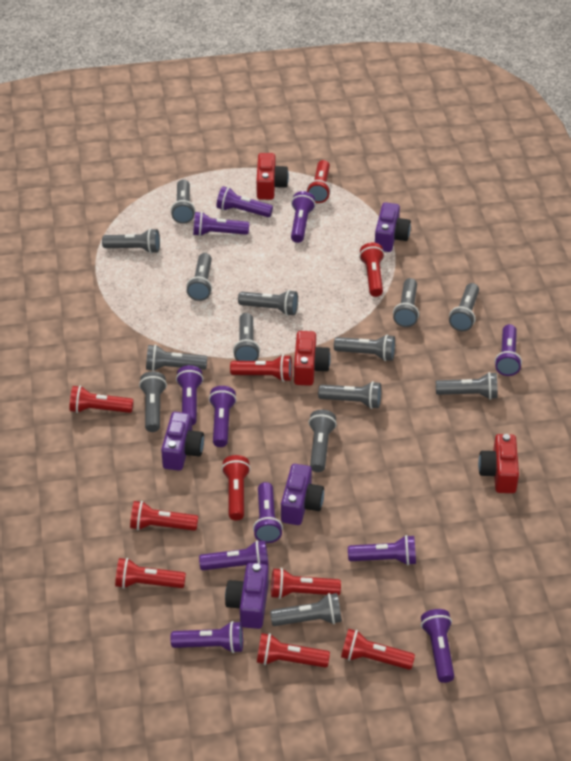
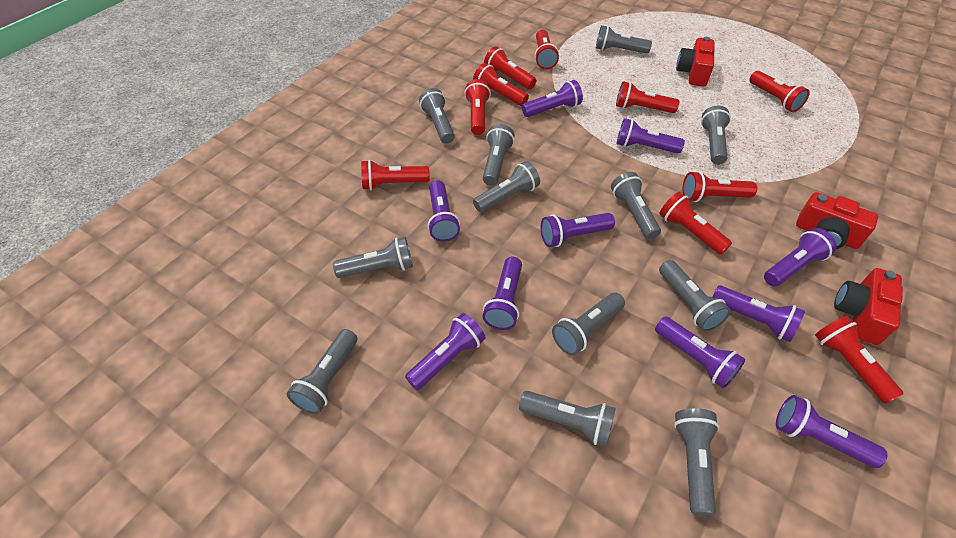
grey flashlight: 14 -> 12
purple camera: 4 -> 0
purple flashlight: 11 -> 10

